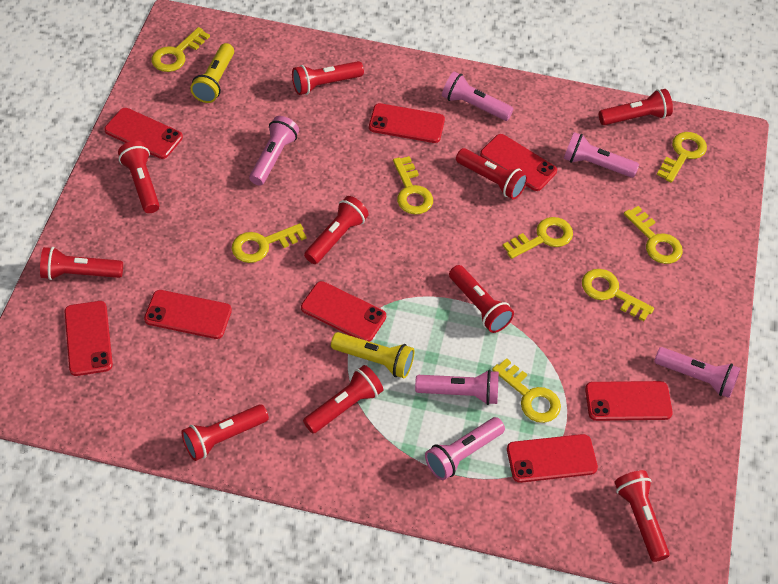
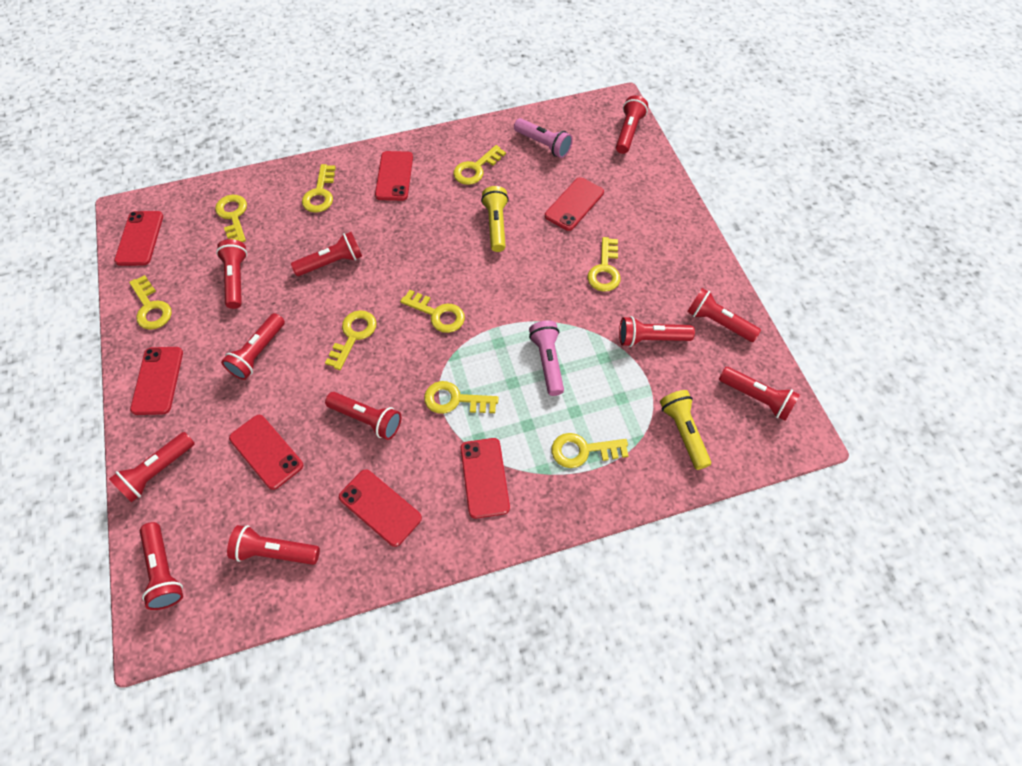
pink flashlight: 6 -> 2
red flashlight: 10 -> 11
red phone: 8 -> 7
yellow key: 8 -> 9

